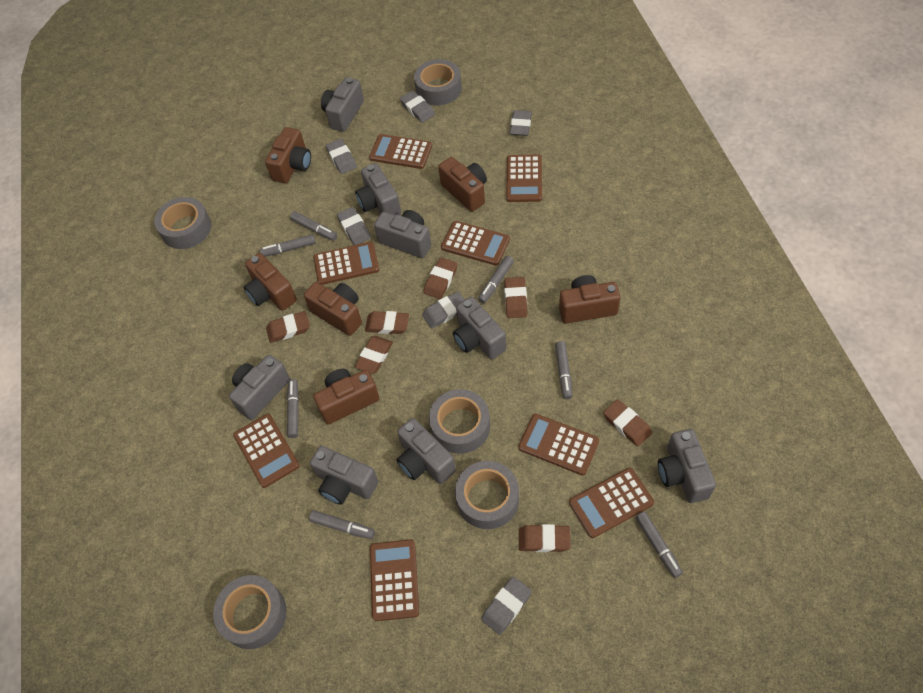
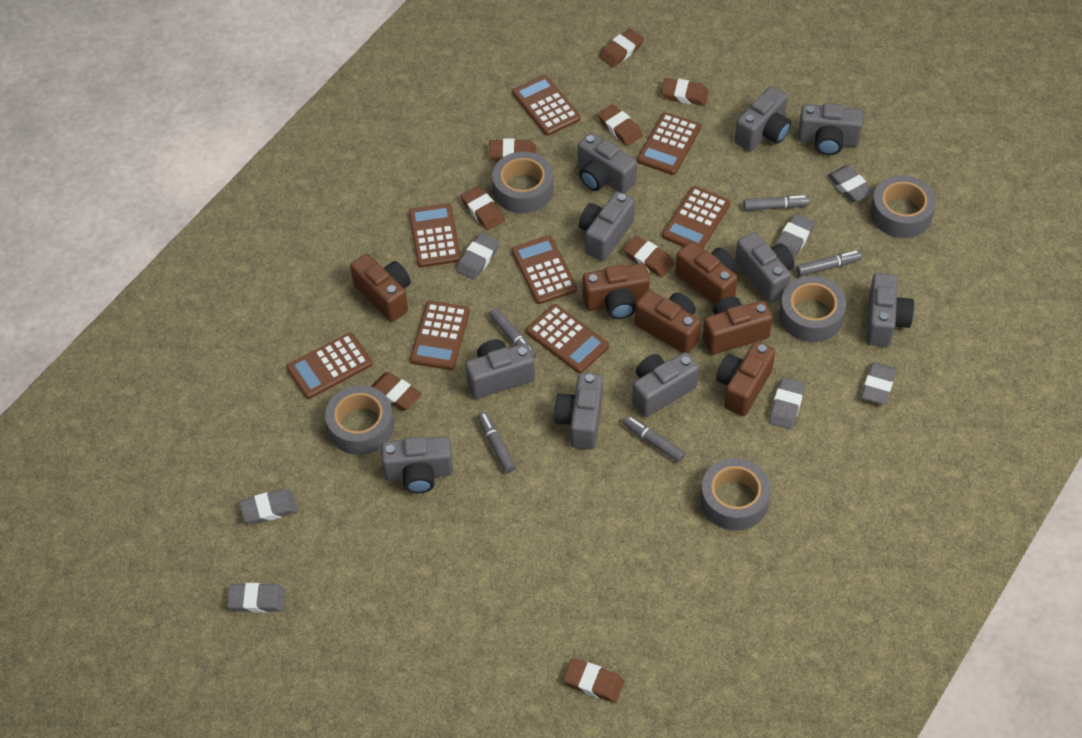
brown eraser: 7 -> 8
grey camera: 8 -> 10
grey eraser: 6 -> 7
grey marker: 7 -> 5

